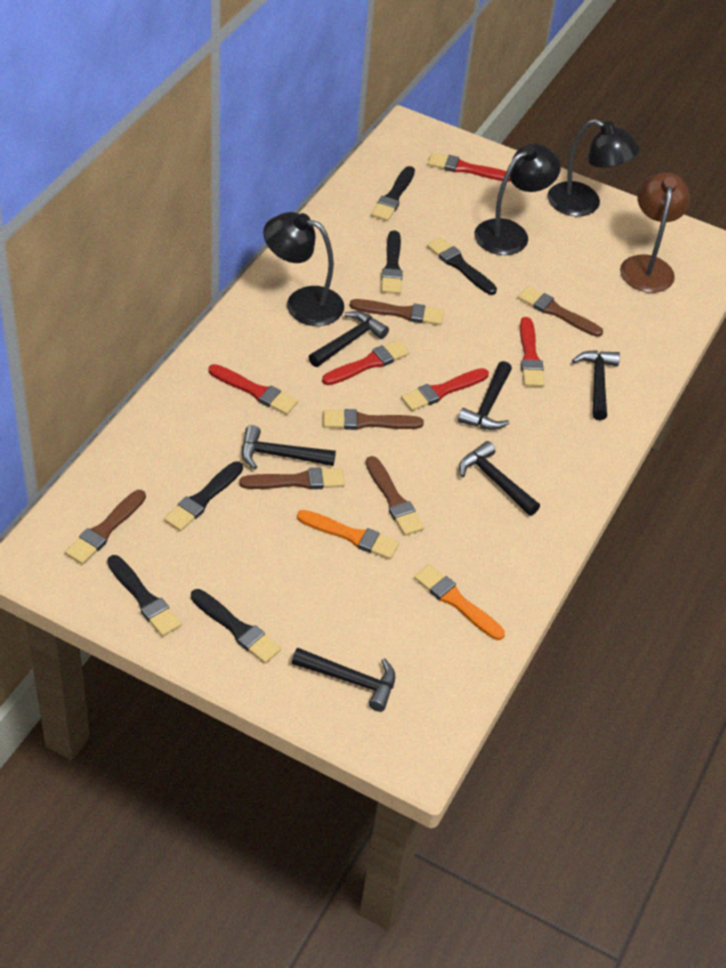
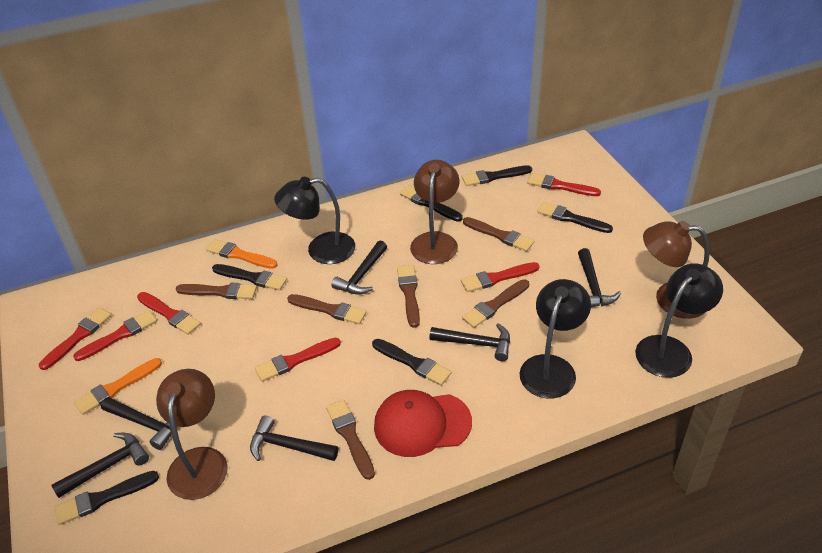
brown lamp: 1 -> 3
red brush: 5 -> 6
red cap: 0 -> 1

